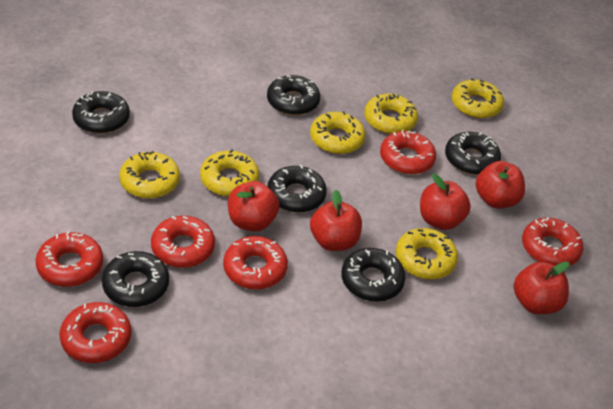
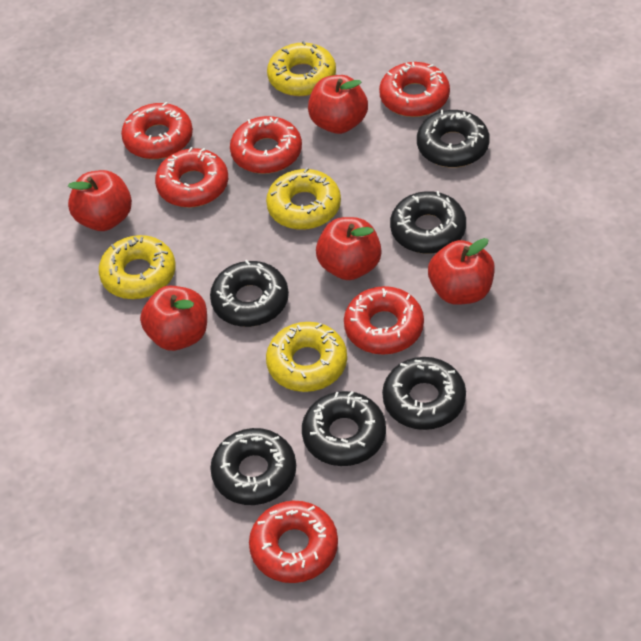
yellow donut: 6 -> 4

